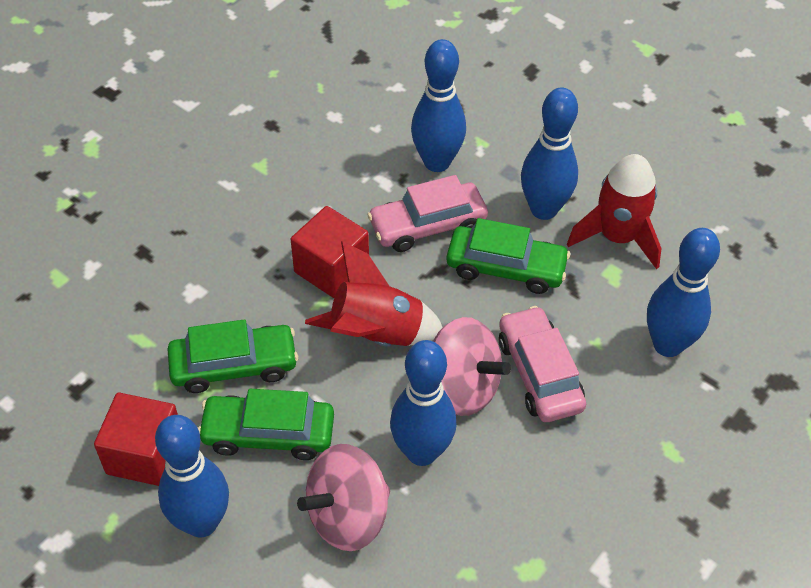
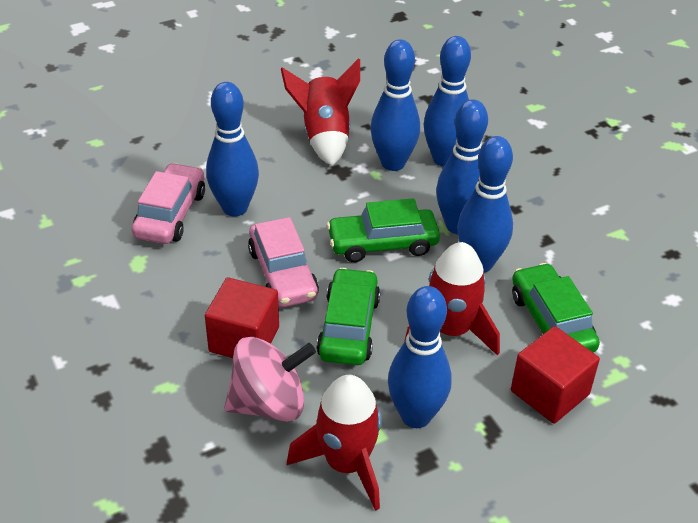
blue bowling pin: 5 -> 6
pink spinning top: 2 -> 1
red rocket: 2 -> 3

